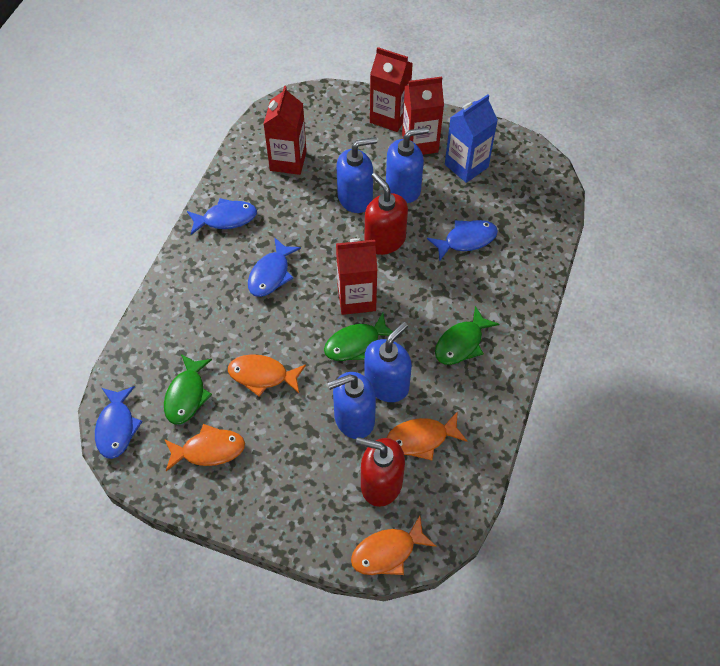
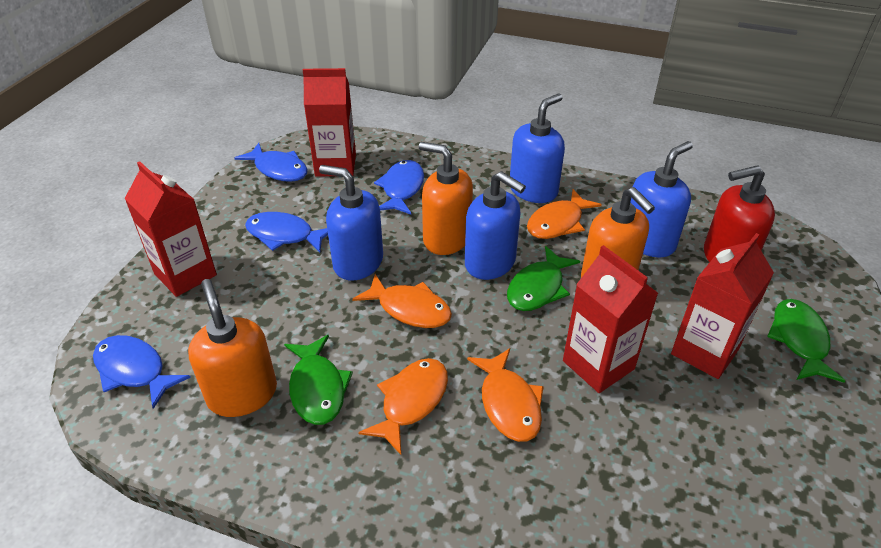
blue carton: 1 -> 0
orange soap dispenser: 0 -> 3
red soap dispenser: 2 -> 1

